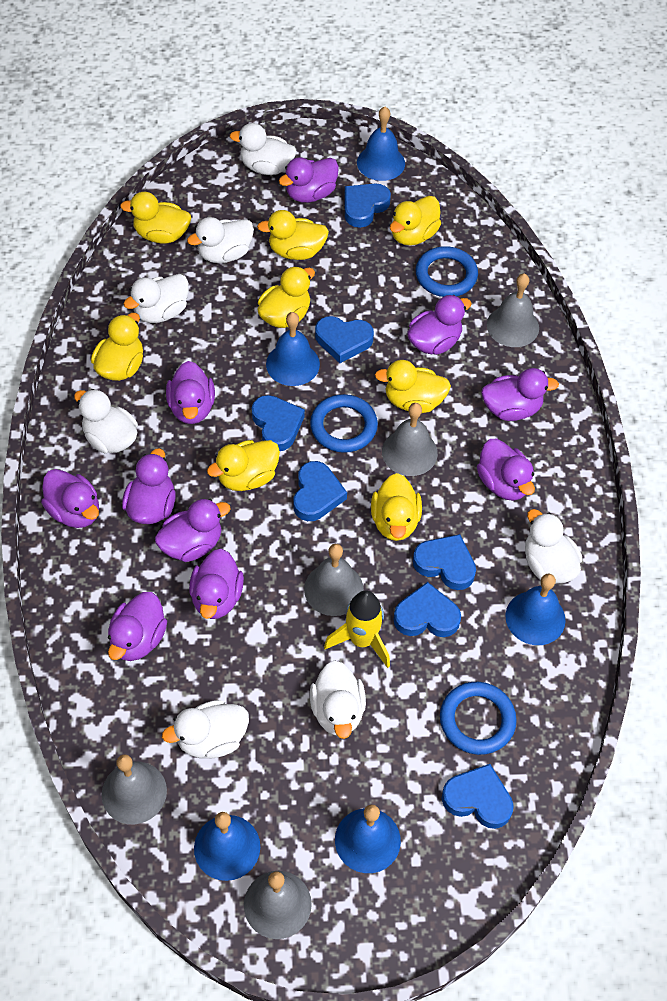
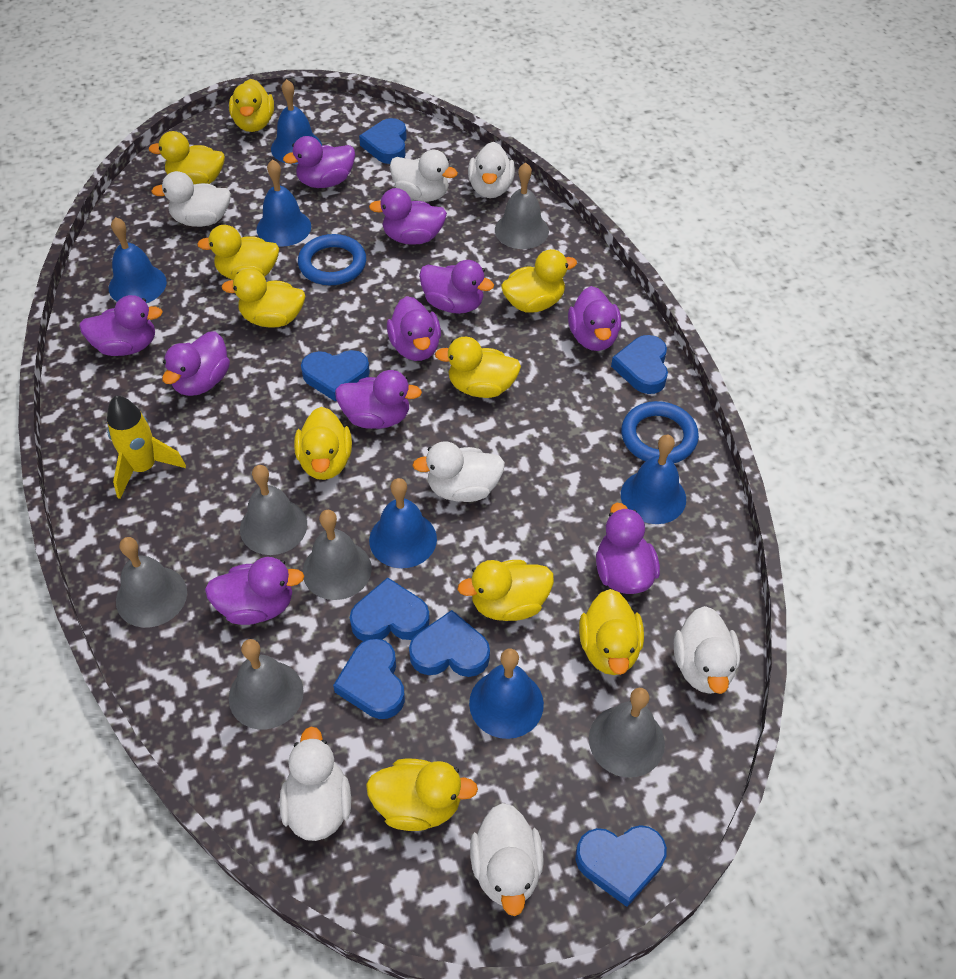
blue bell: 5 -> 6
blue ring: 3 -> 2
grey bell: 5 -> 6
yellow duck: 8 -> 10

